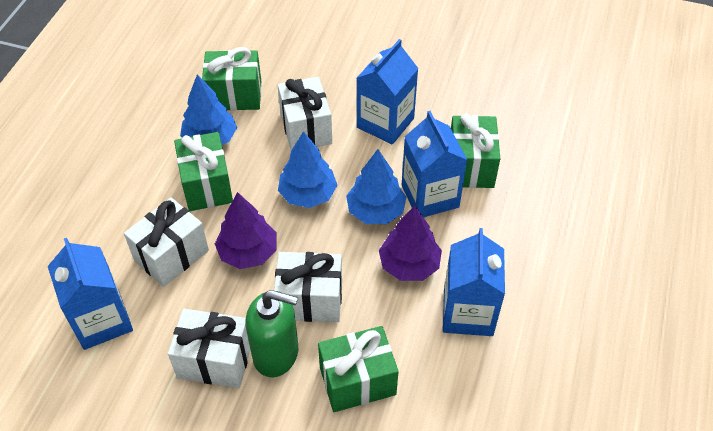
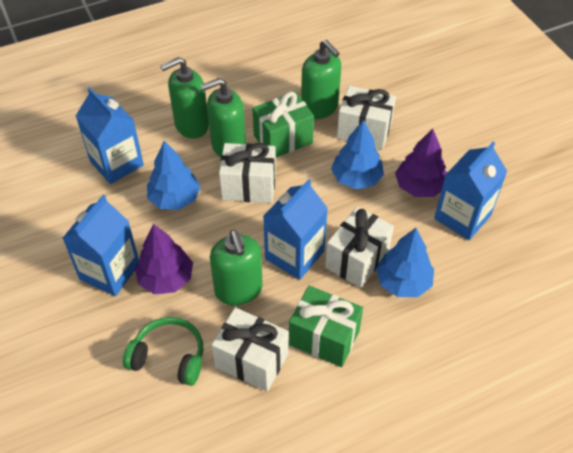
green gift: 4 -> 2
green headphones: 0 -> 1
green soap dispenser: 1 -> 4

